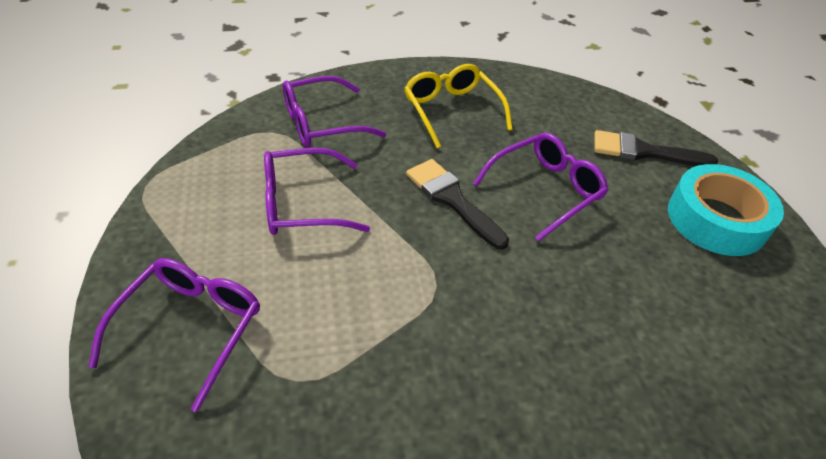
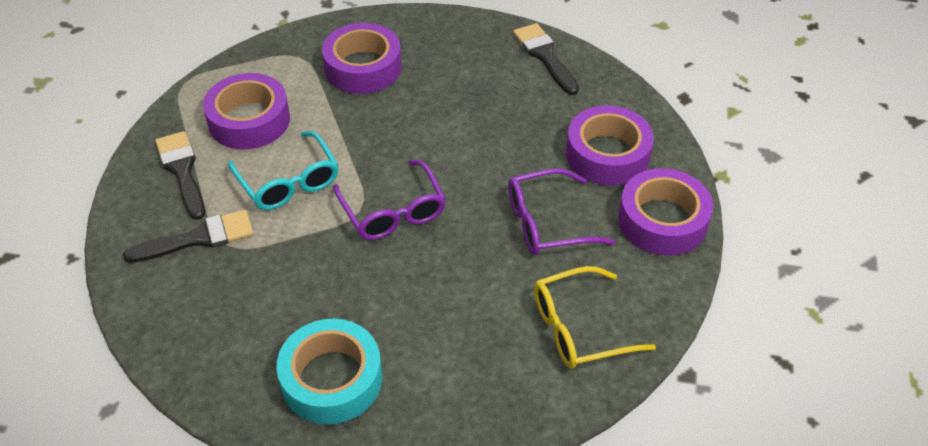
black brush: 2 -> 3
purple glasses: 4 -> 2
purple tape: 0 -> 4
turquoise glasses: 0 -> 1

